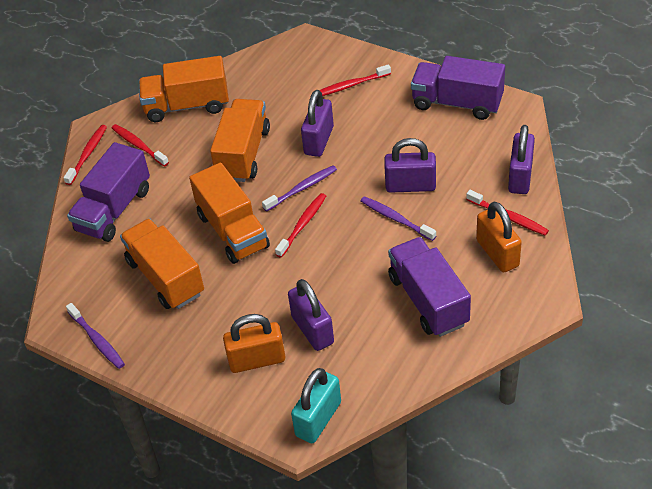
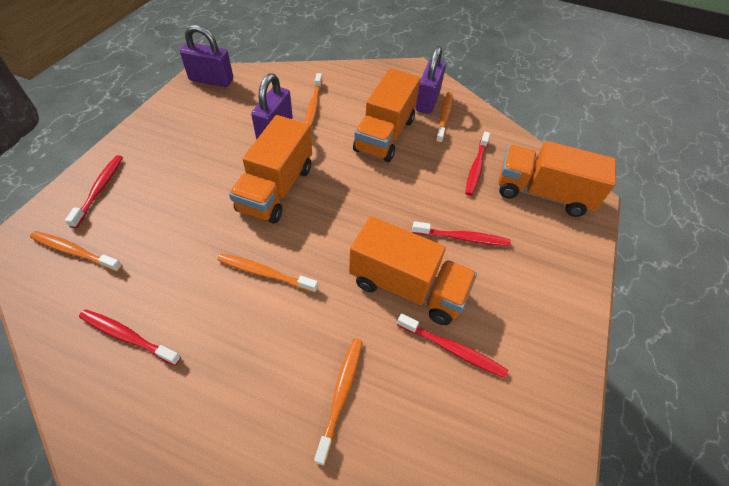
orange padlock: 2 -> 0
orange toothbrush: 0 -> 5
purple padlock: 4 -> 3
purple toothbrush: 3 -> 0
purple truck: 3 -> 0
turquoise padlock: 1 -> 0

